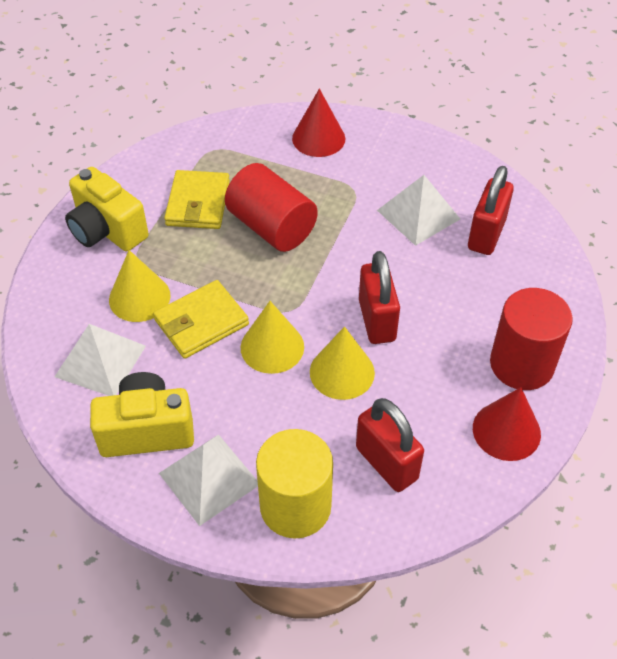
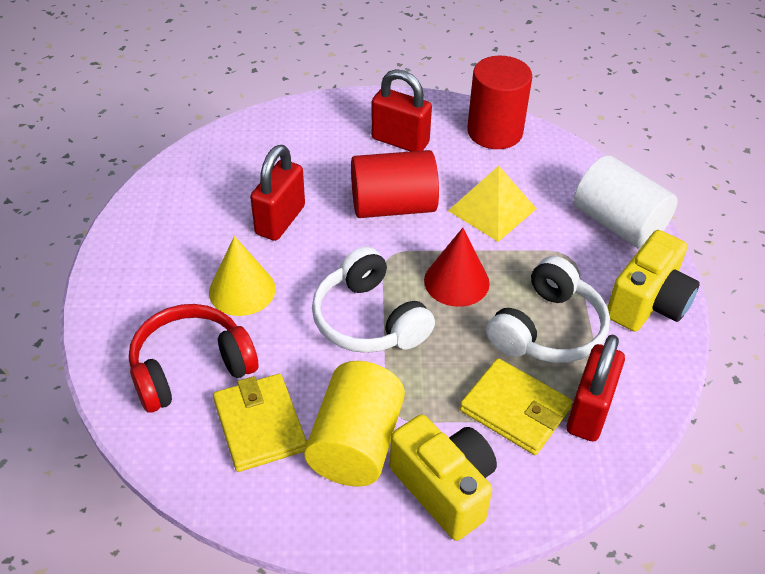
red cone: 2 -> 1
red headphones: 0 -> 1
white cylinder: 0 -> 1
white headphones: 0 -> 2
white pyramid: 3 -> 0
yellow cone: 3 -> 1
yellow pyramid: 0 -> 1

